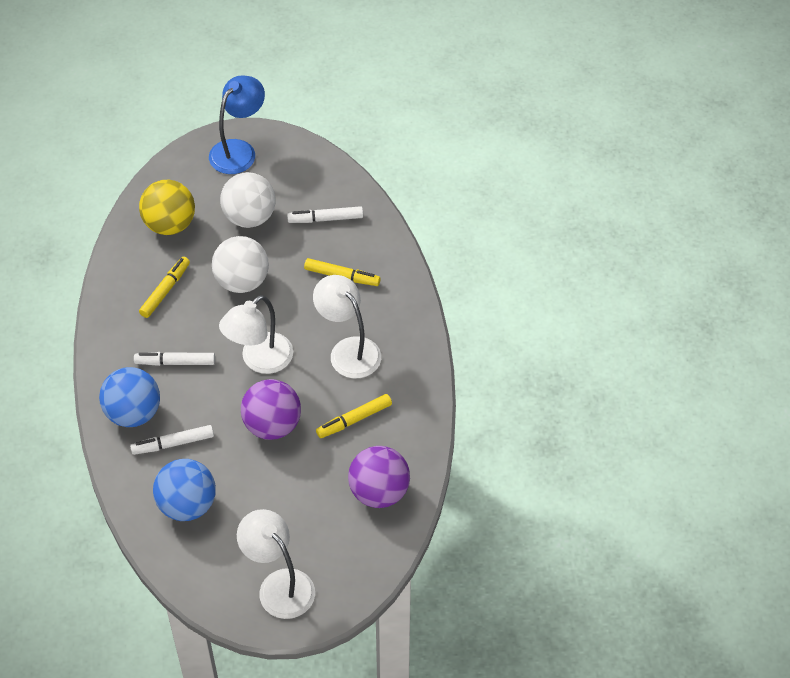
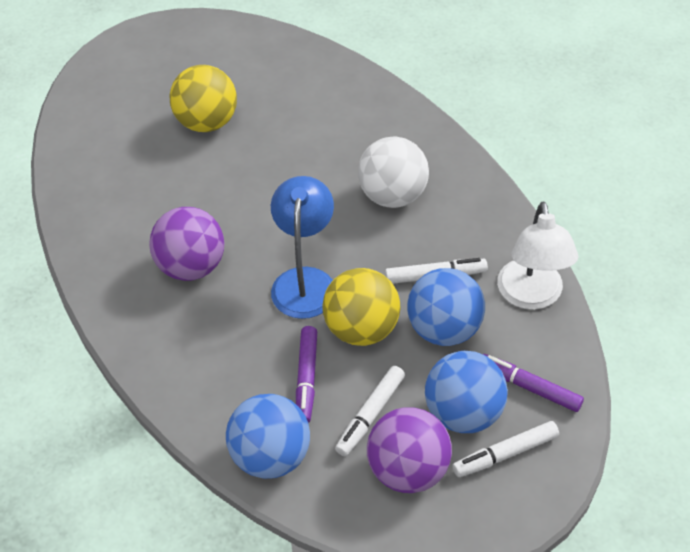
blue ball: 2 -> 3
purple marker: 0 -> 2
white ball: 2 -> 1
white lamp: 3 -> 1
yellow ball: 1 -> 2
yellow marker: 3 -> 0

